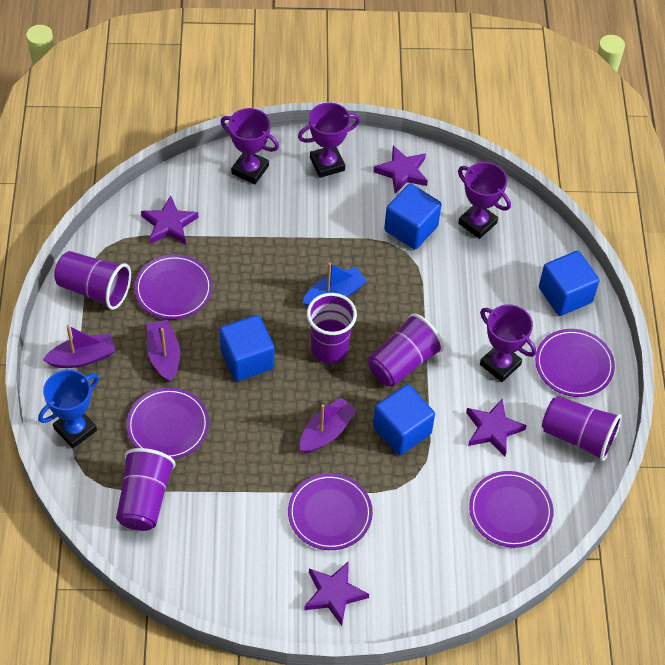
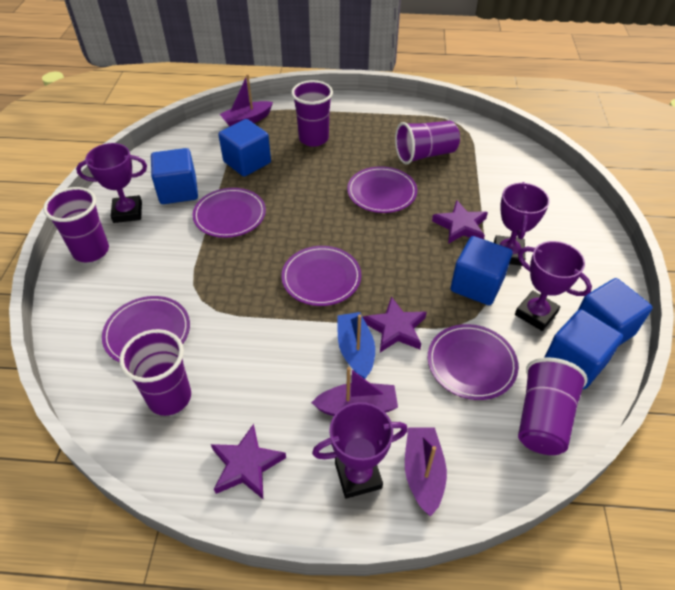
blue cube: 4 -> 5
blue trophy: 1 -> 0
purple star: 4 -> 3

